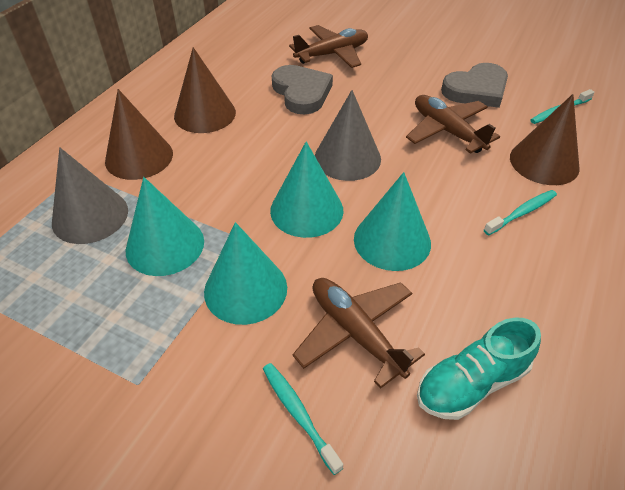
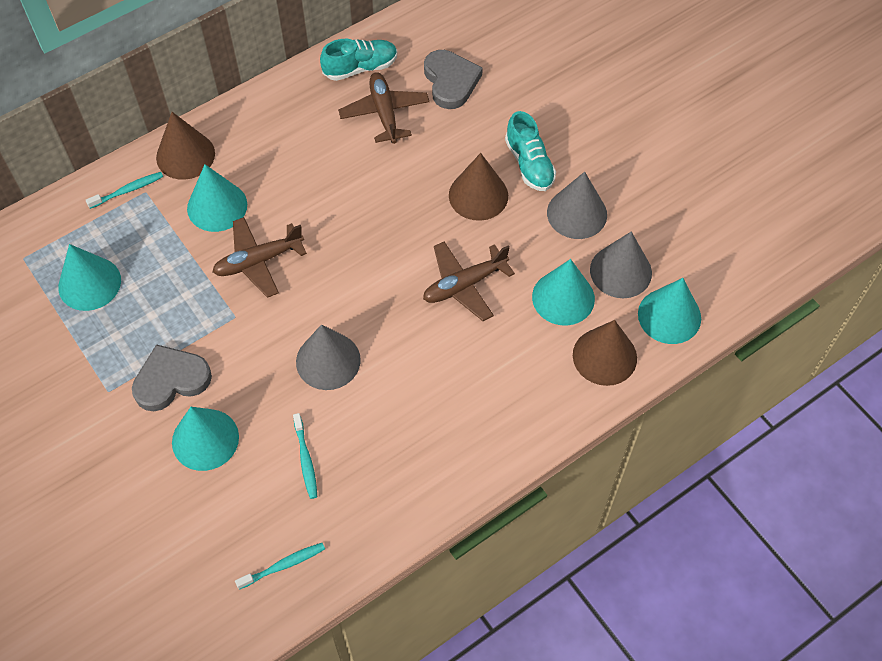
grey cone: 2 -> 3
turquoise cone: 4 -> 5
turquoise shoe: 1 -> 2

